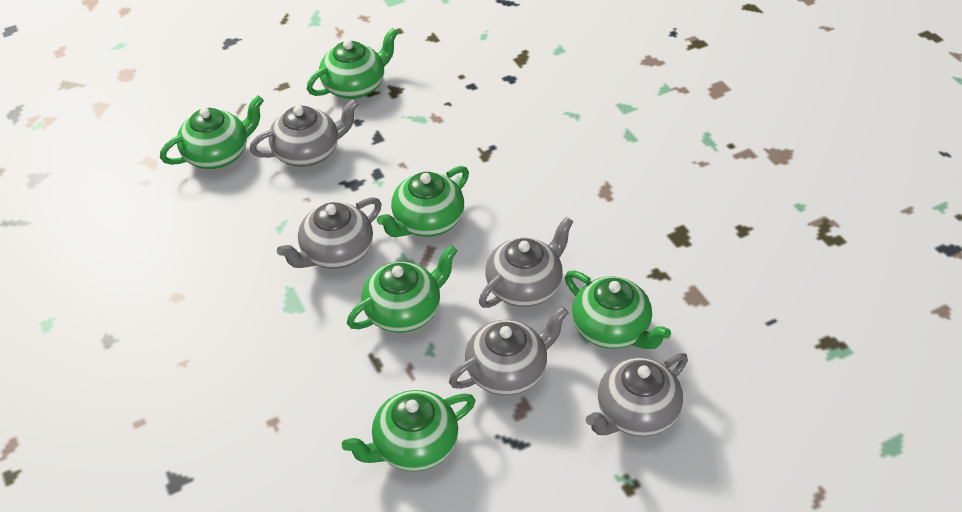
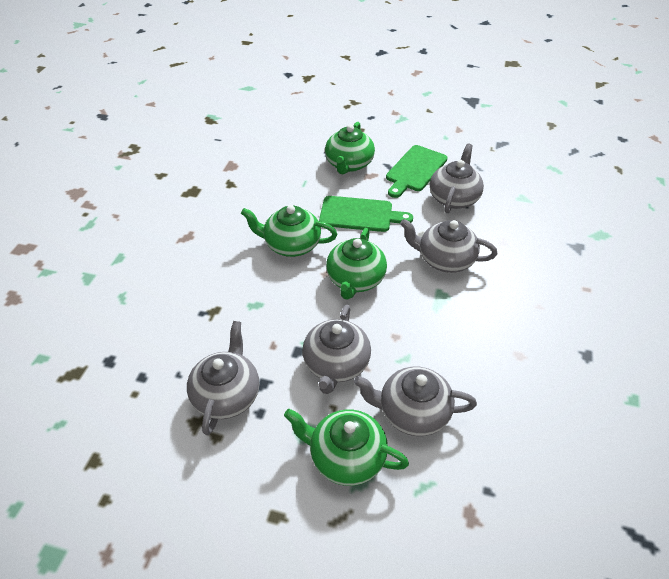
green cutting board: 0 -> 2
green teapot: 6 -> 4

